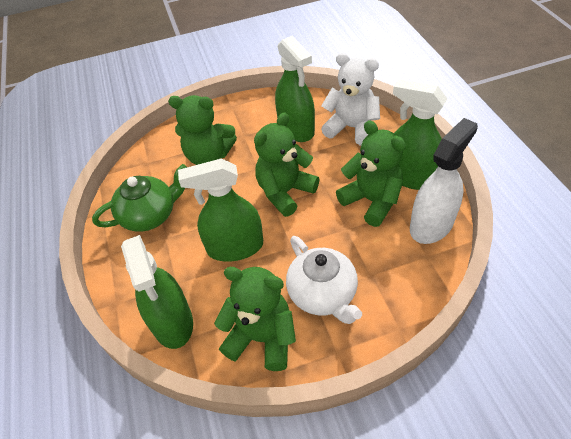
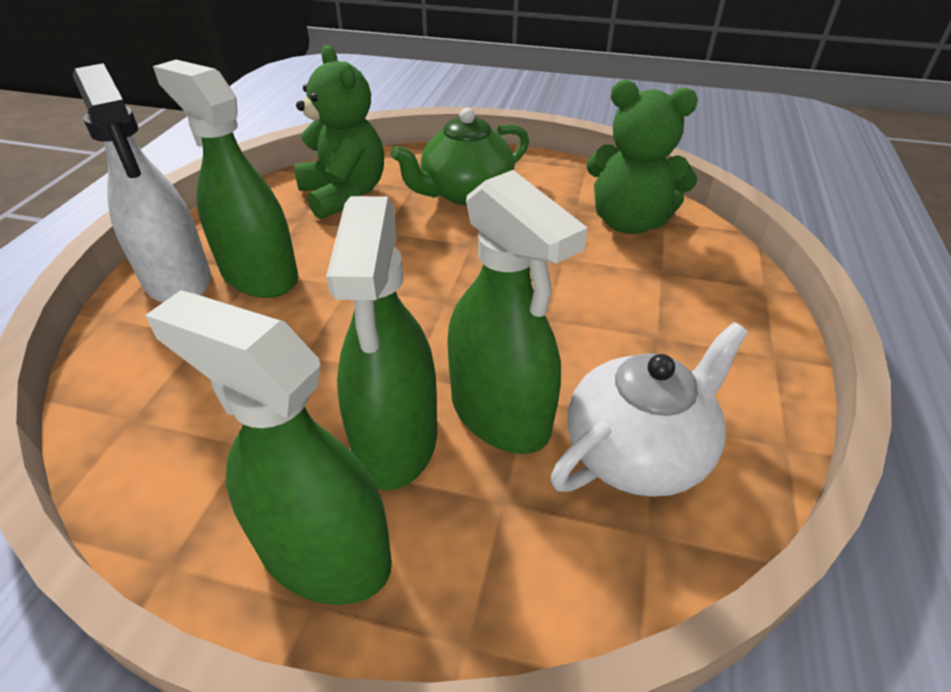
green teddy bear: 4 -> 2
white teddy bear: 1 -> 0

